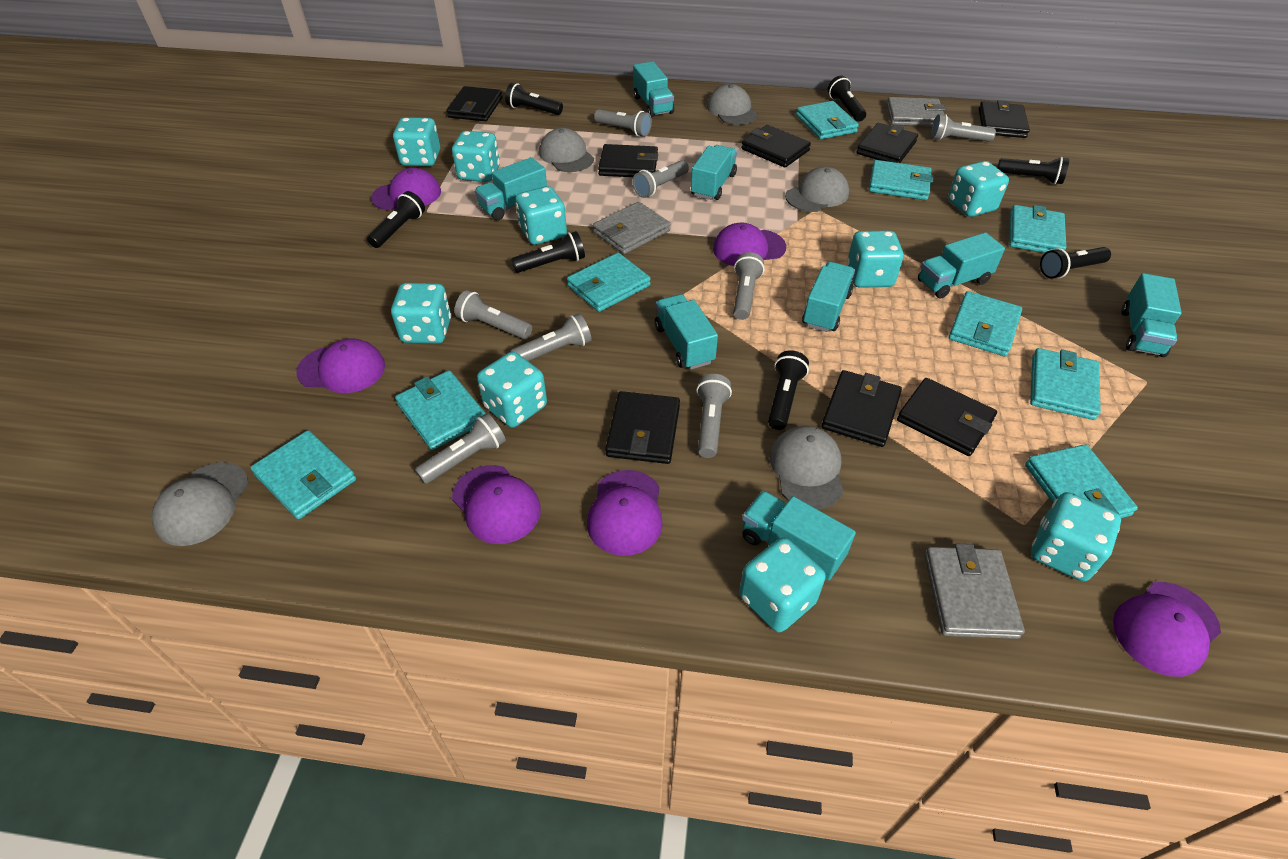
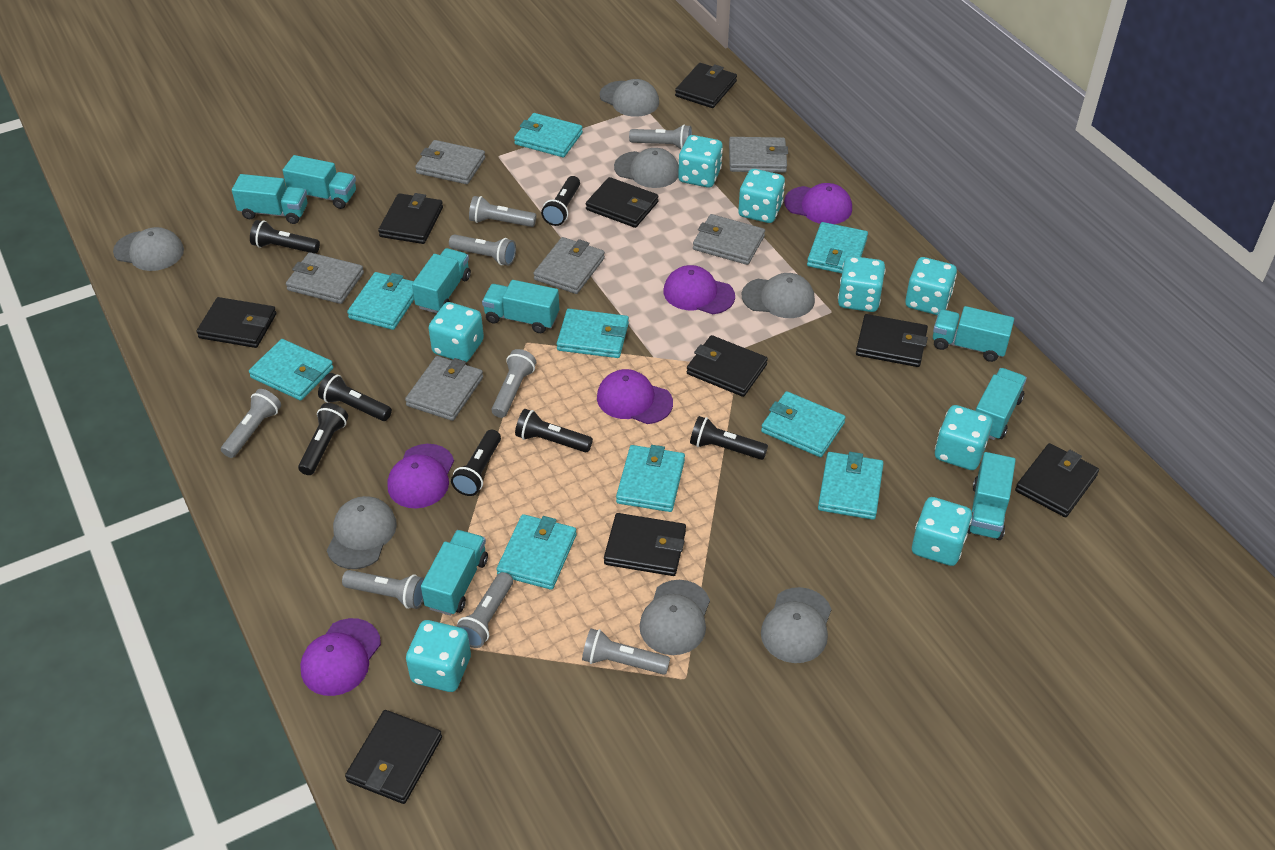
black wallet: 8 -> 9
grey cap: 5 -> 7
grey wallet: 3 -> 6
purple cap: 6 -> 5
turquoise dice: 9 -> 8

